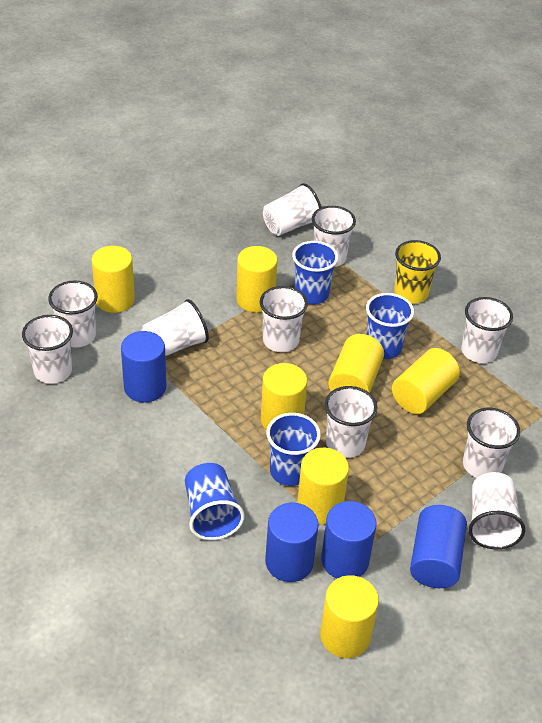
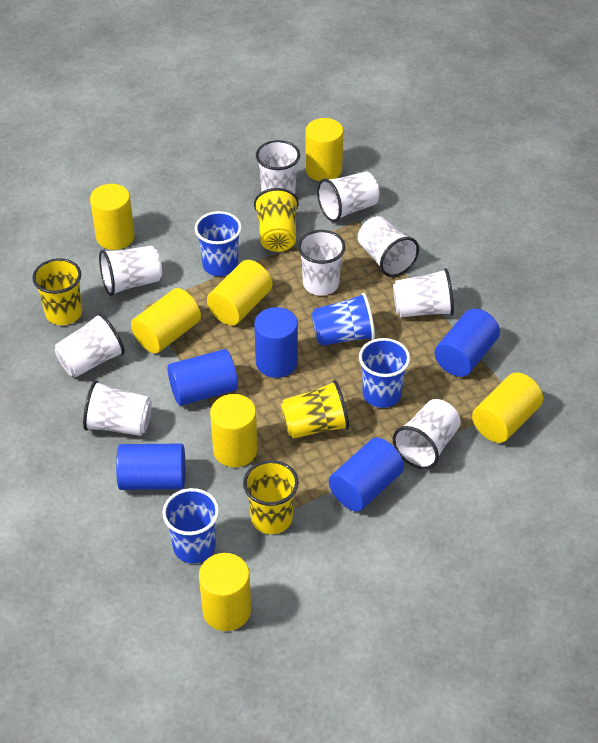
blue cylinder: 4 -> 5
white cup: 10 -> 9
yellow cup: 1 -> 4

